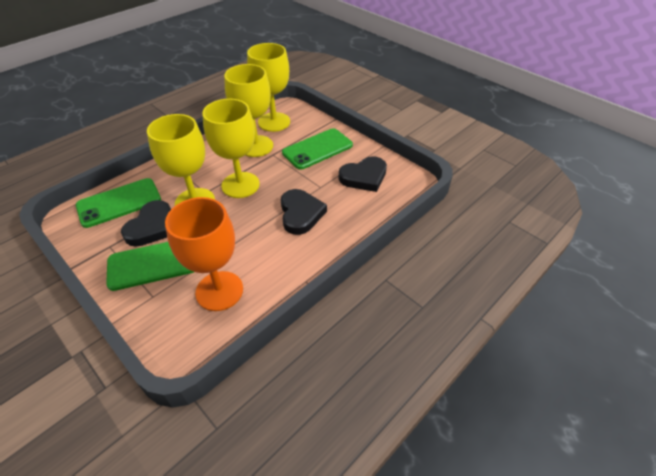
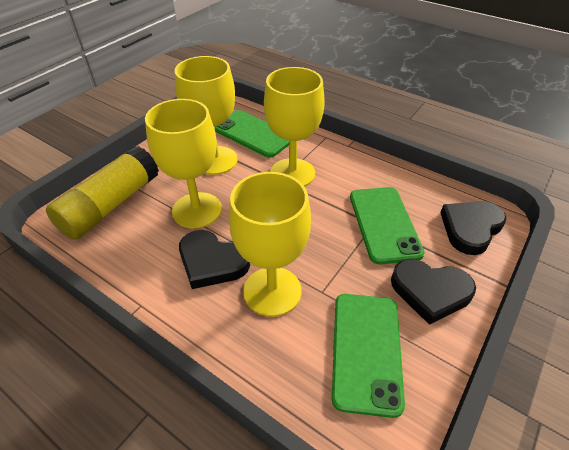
orange goblet: 1 -> 0
yellow glue stick: 0 -> 1

